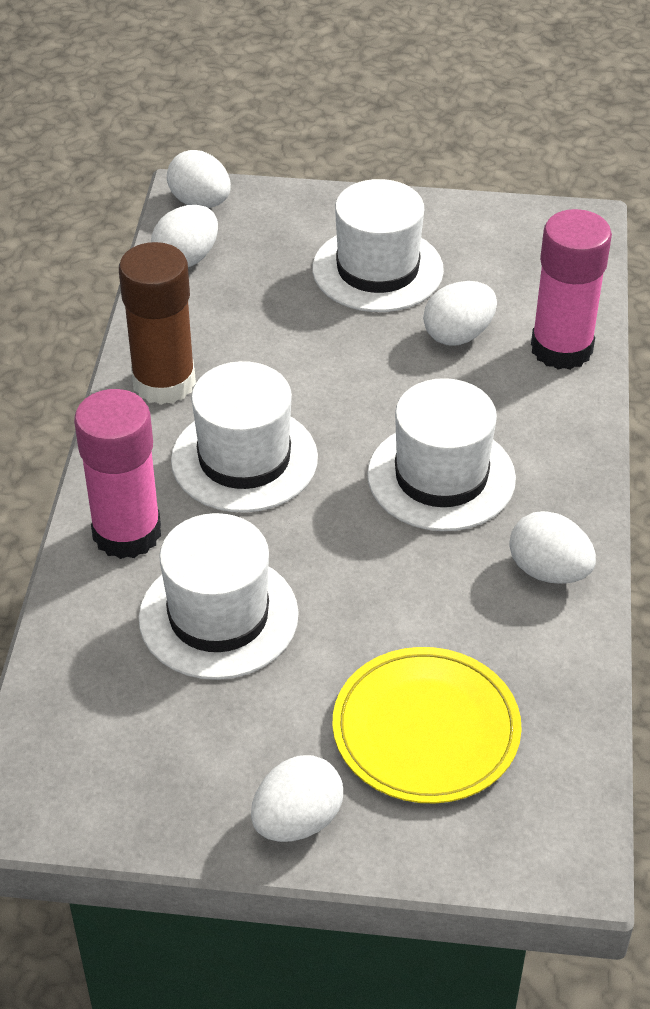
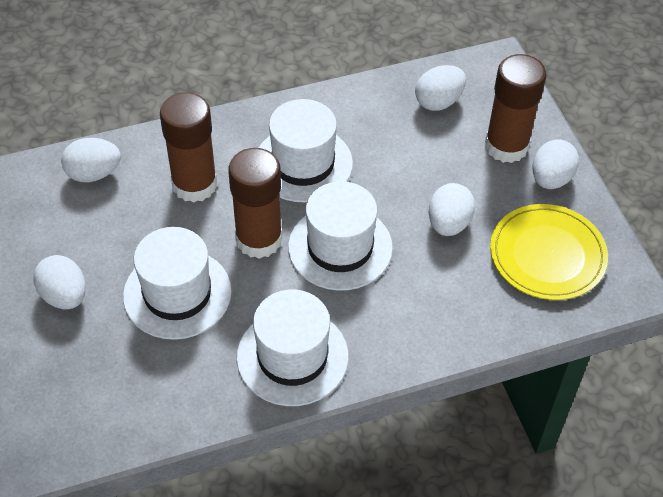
brown glue stick: 1 -> 3
pink glue stick: 2 -> 0

